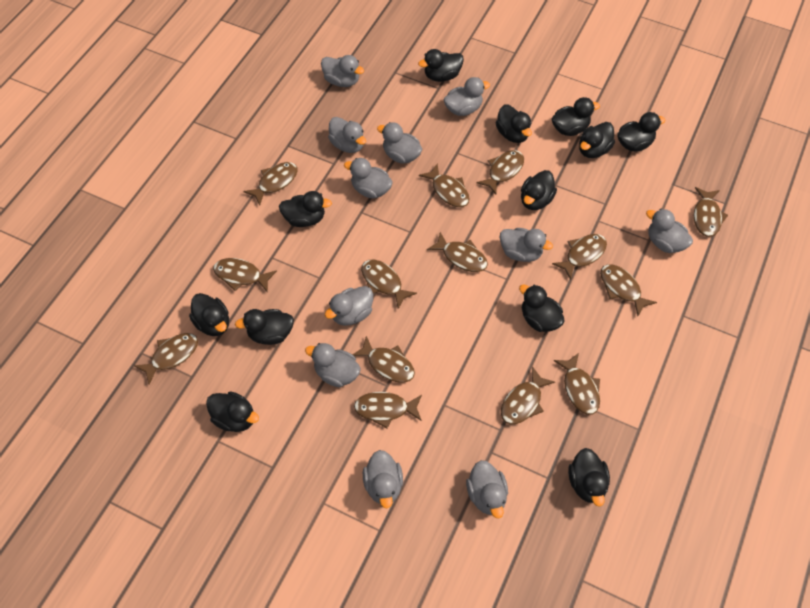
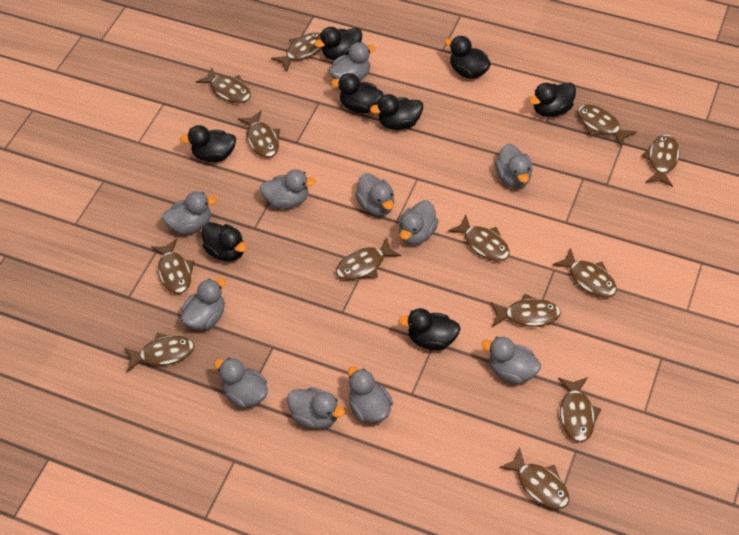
black duck: 12 -> 8
brown fish: 14 -> 13

